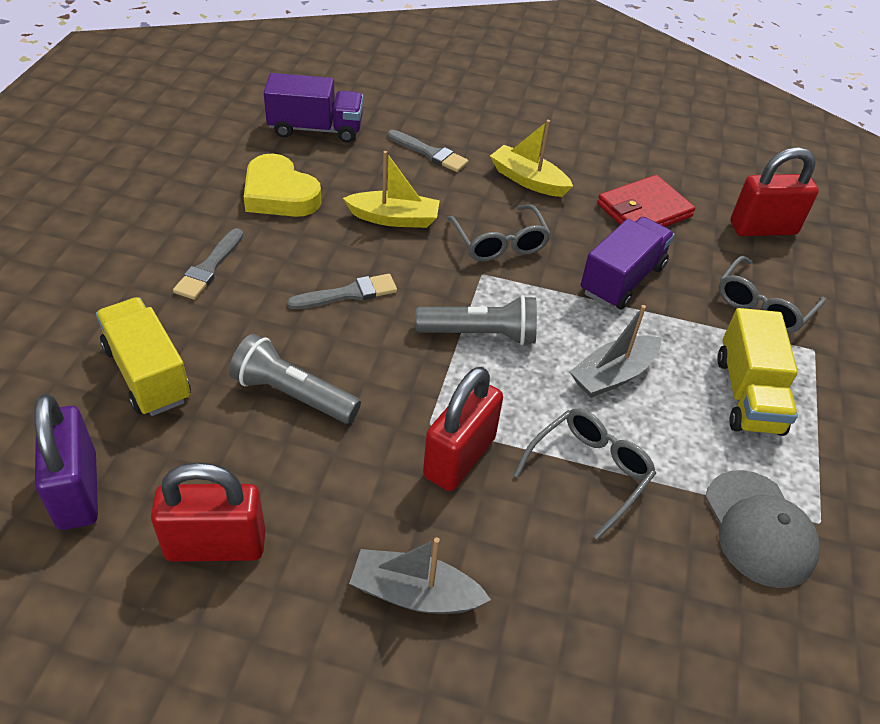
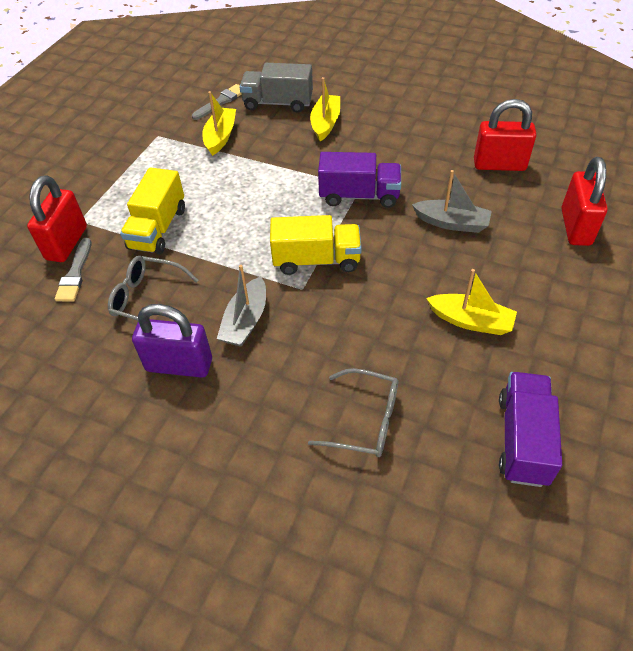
grey brush: 3 -> 2
grey cap: 1 -> 0
grey flashlight: 2 -> 0
grey glasses: 3 -> 2
grey truck: 0 -> 1
red wallet: 1 -> 0
yellow boat: 2 -> 3
yellow heart: 1 -> 0

